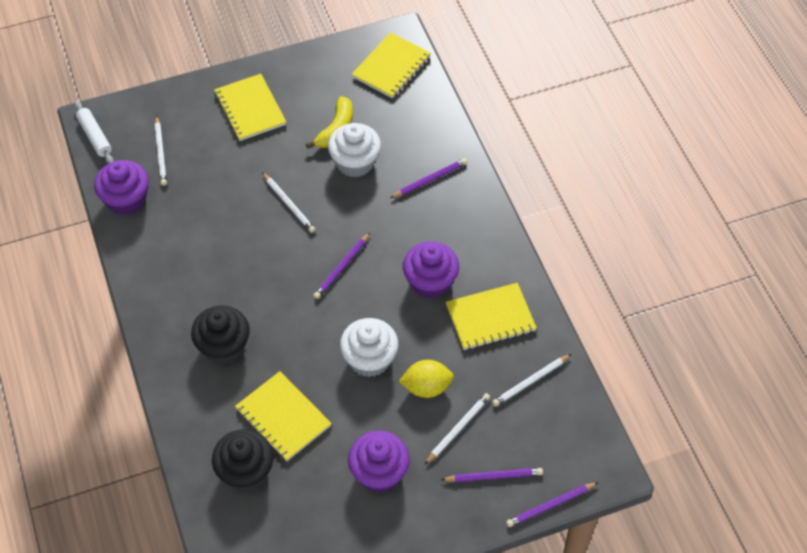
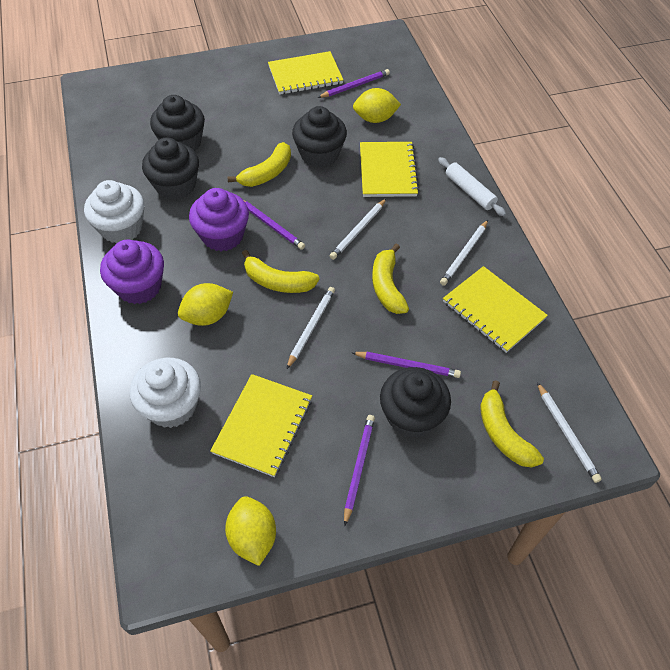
black cupcake: 2 -> 4
purple cupcake: 3 -> 2
yellow banana: 1 -> 4
yellow lemon: 1 -> 3

